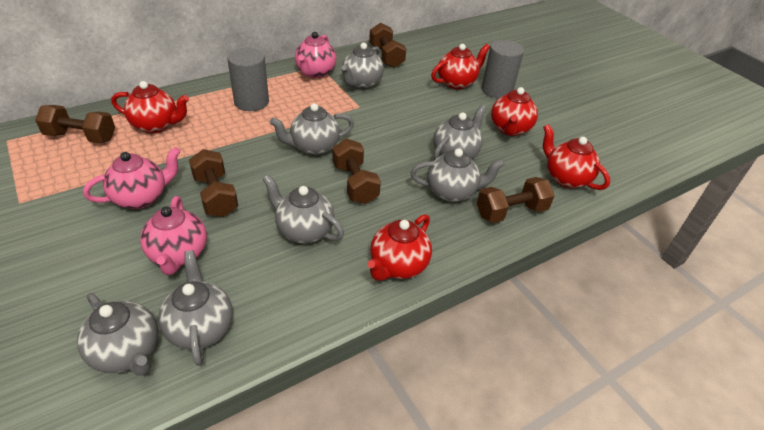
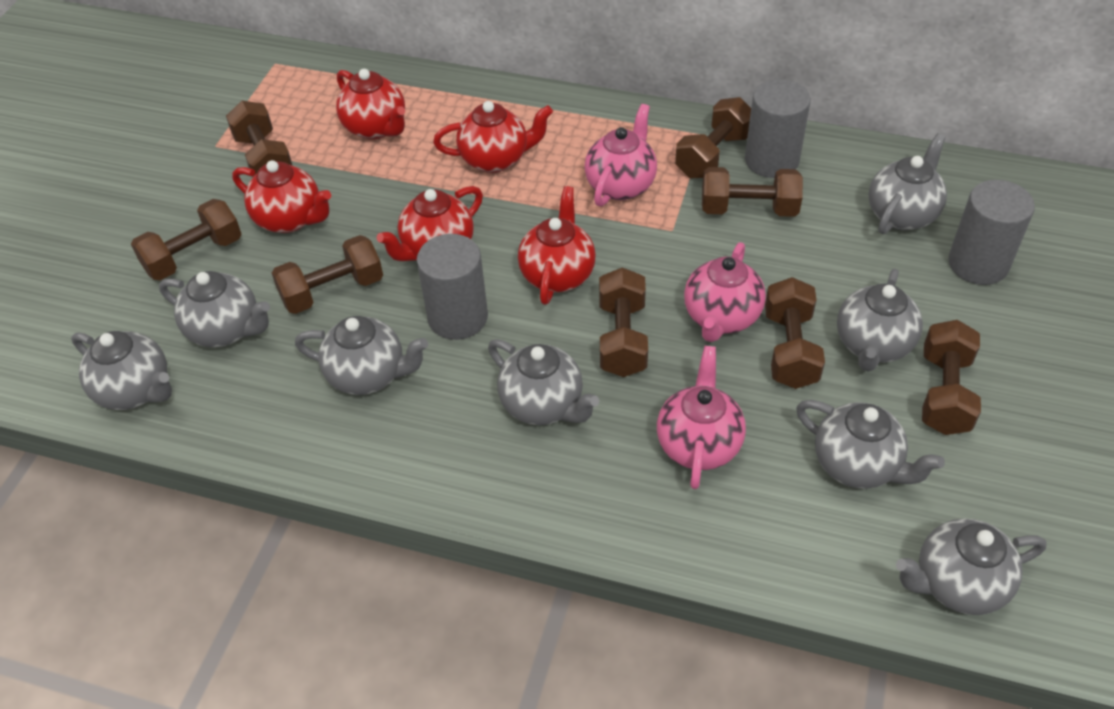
brown dumbbell: 5 -> 8
grey cylinder: 2 -> 3
grey teapot: 7 -> 8

